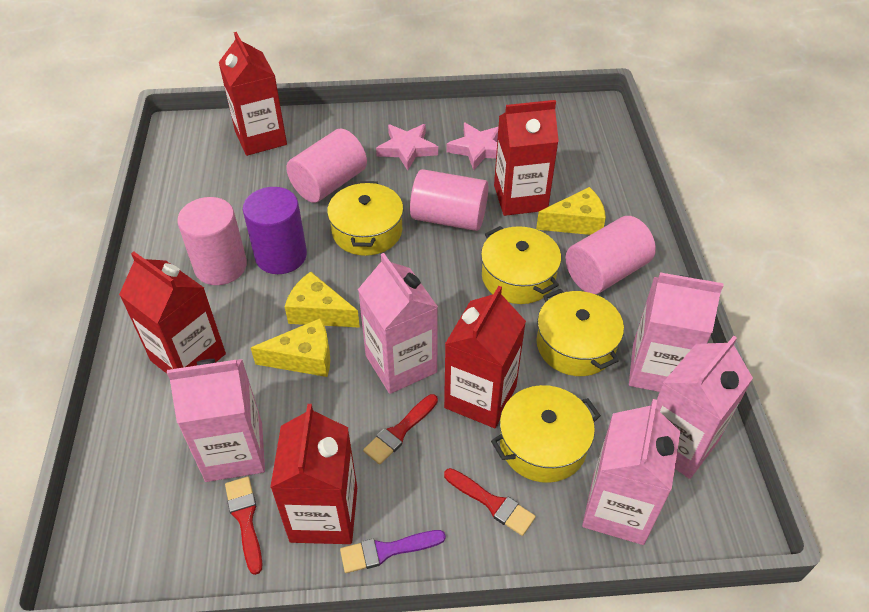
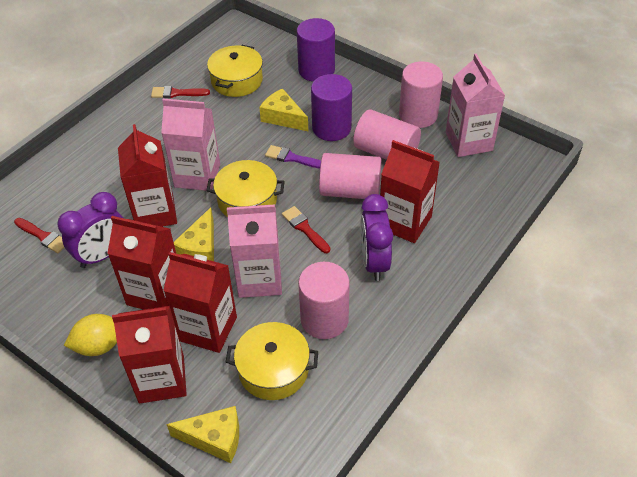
pink carton: 5 -> 3
pink star: 2 -> 0
purple clock: 0 -> 2
purple cylinder: 1 -> 2
yellow lemon: 0 -> 1
yellow pot: 4 -> 3

